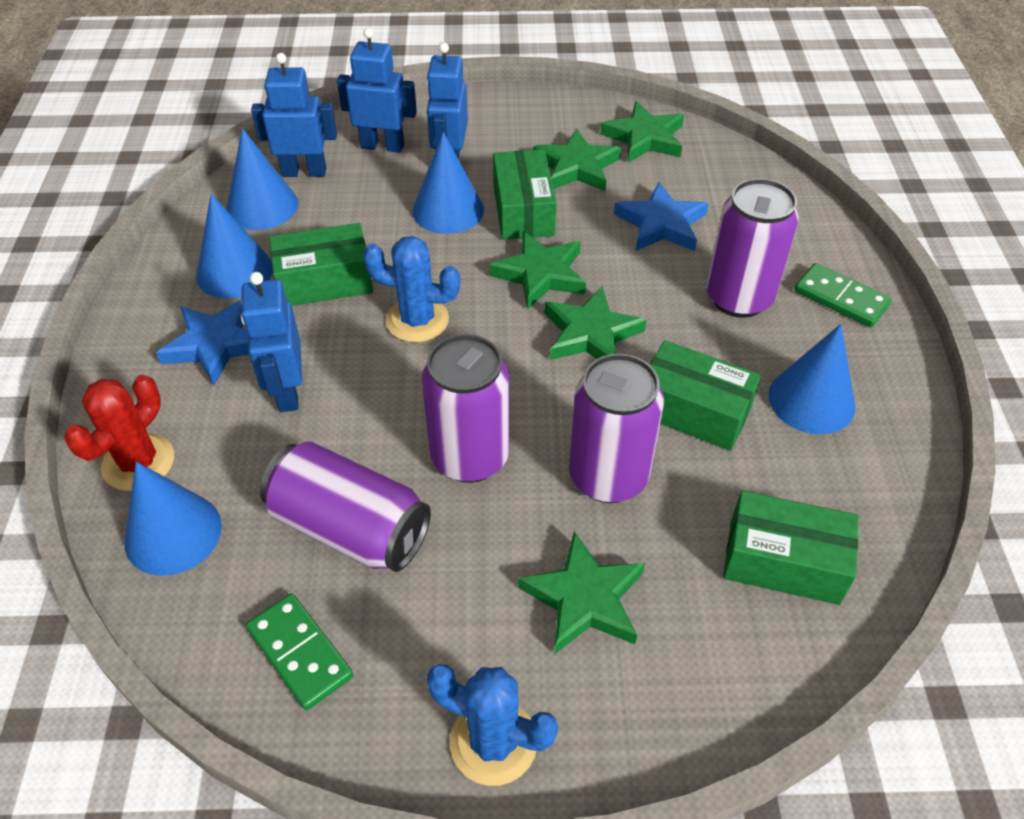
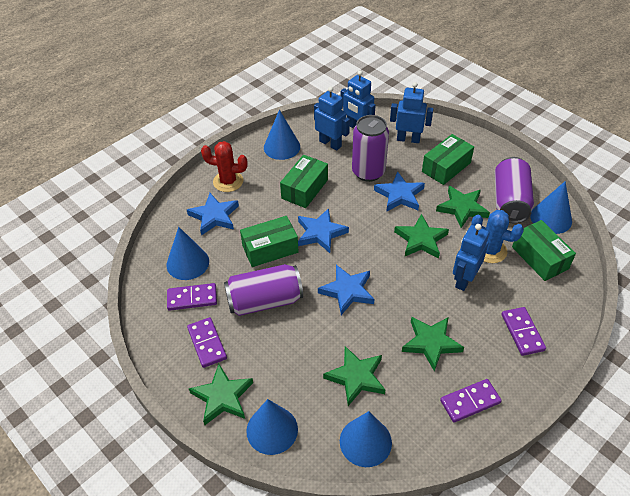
blue cactus: 2 -> 1
blue star: 2 -> 4
green domino: 2 -> 0
purple can: 4 -> 3
purple domino: 0 -> 4

